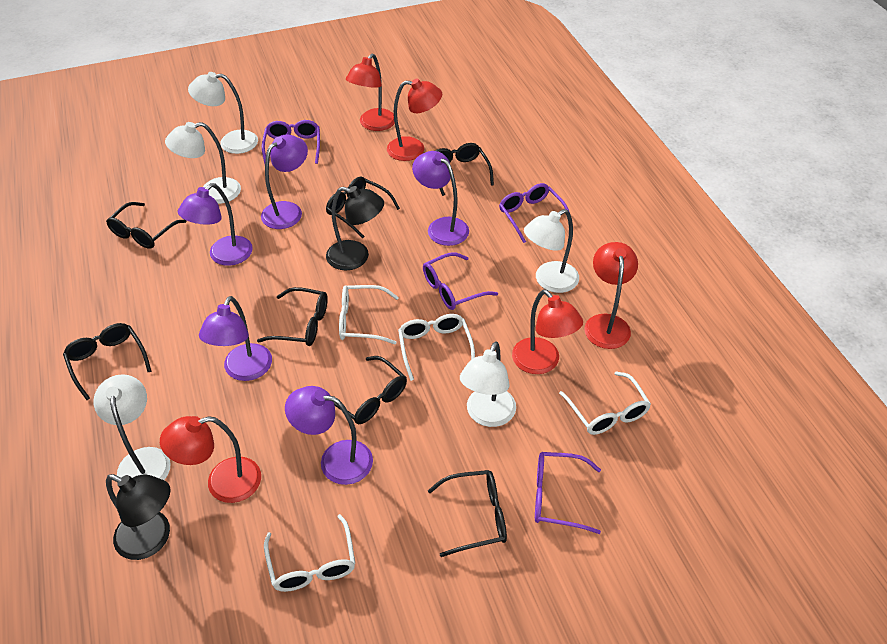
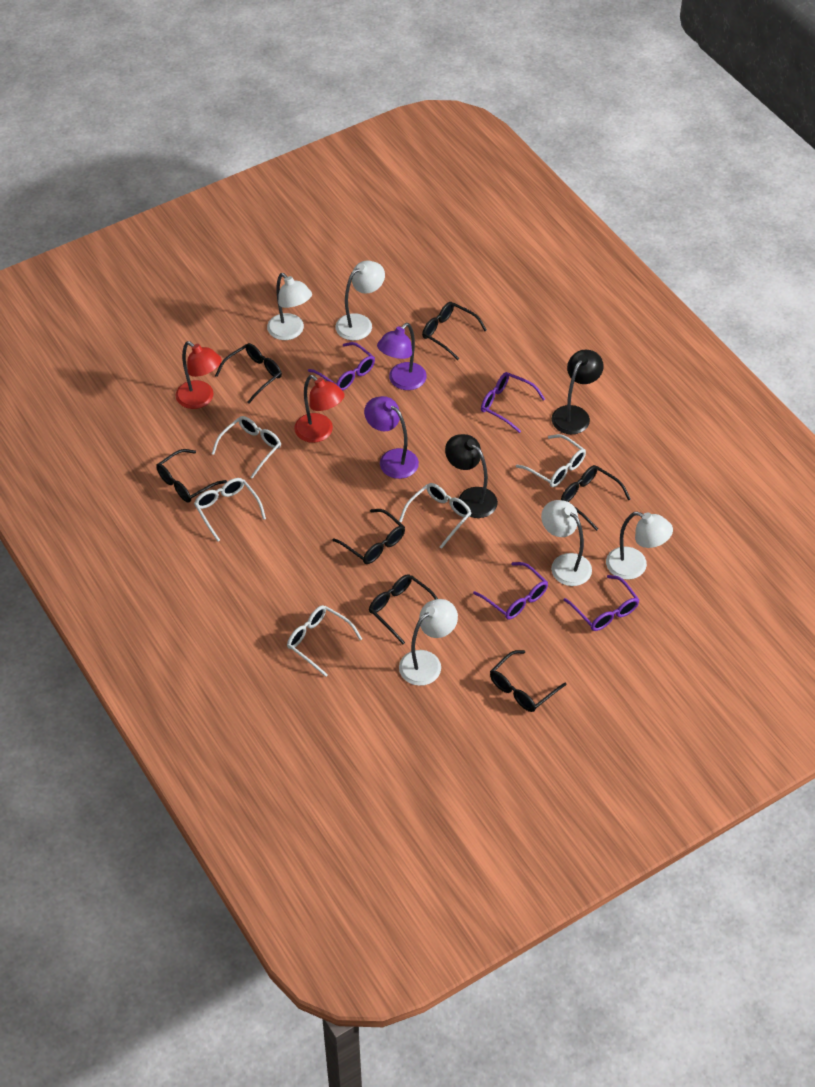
purple lamp: 5 -> 2
red lamp: 5 -> 2
white glasses: 4 -> 5

